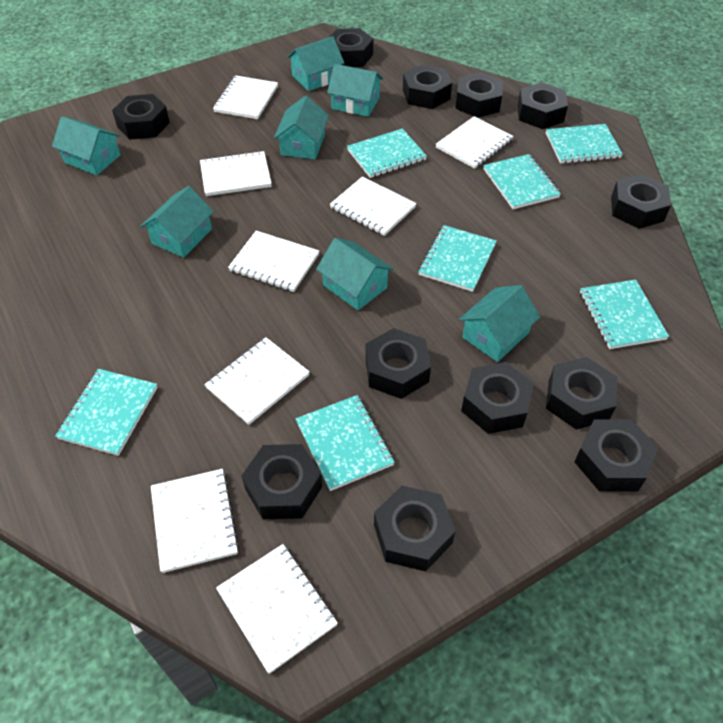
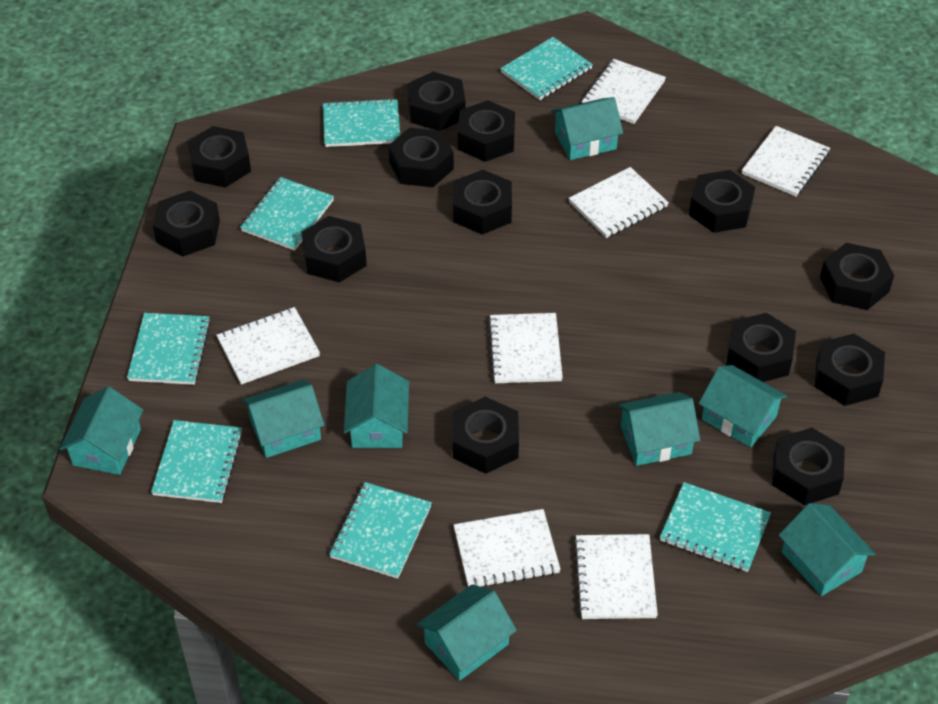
black nut: 12 -> 13
turquoise house: 7 -> 8
white notebook: 8 -> 7

